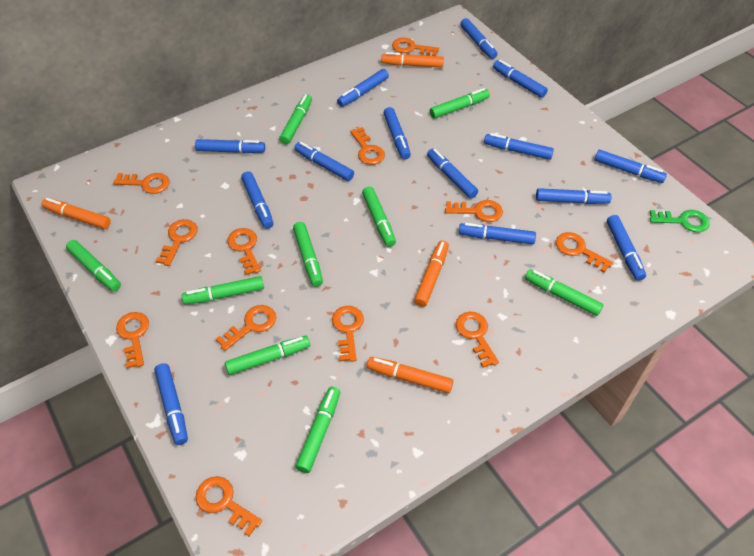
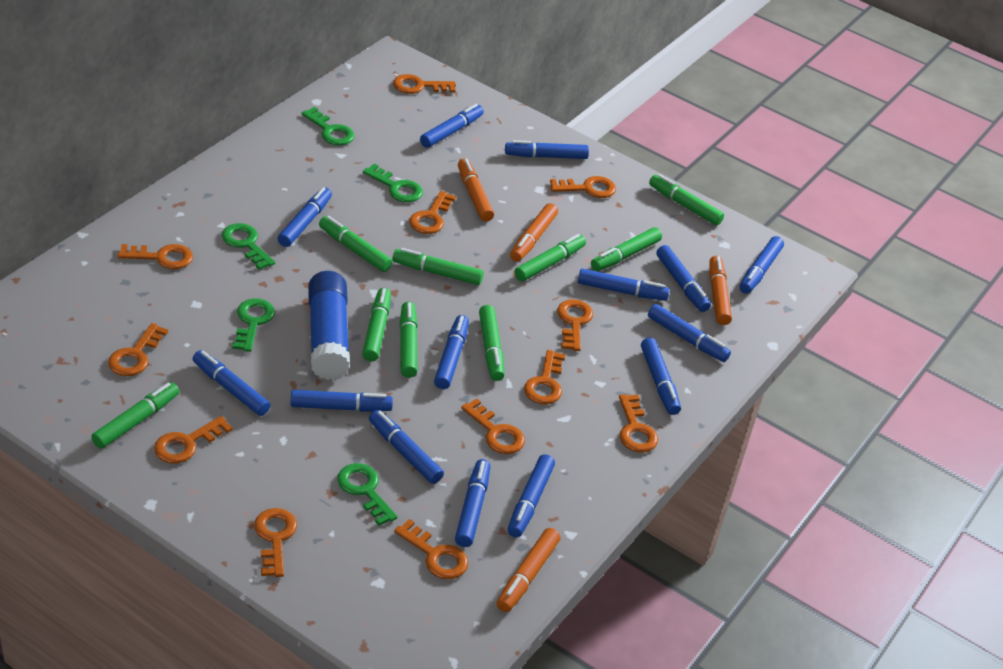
blue glue stick: 0 -> 1
green key: 1 -> 5

